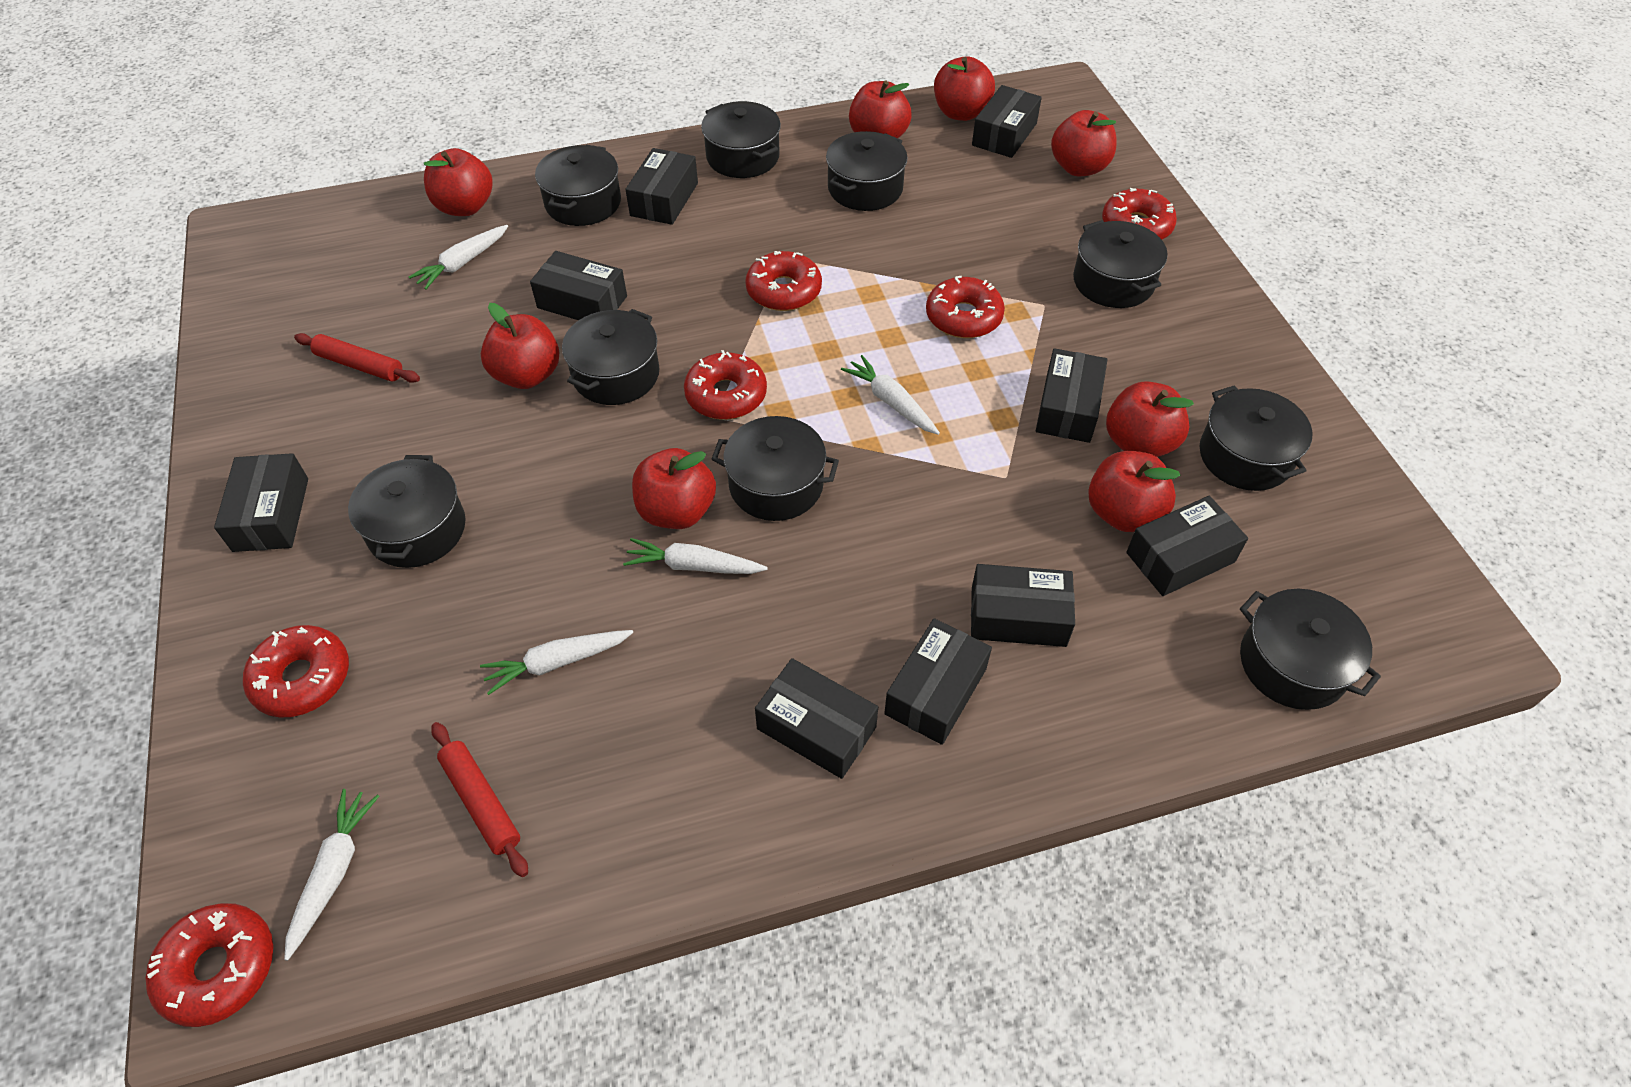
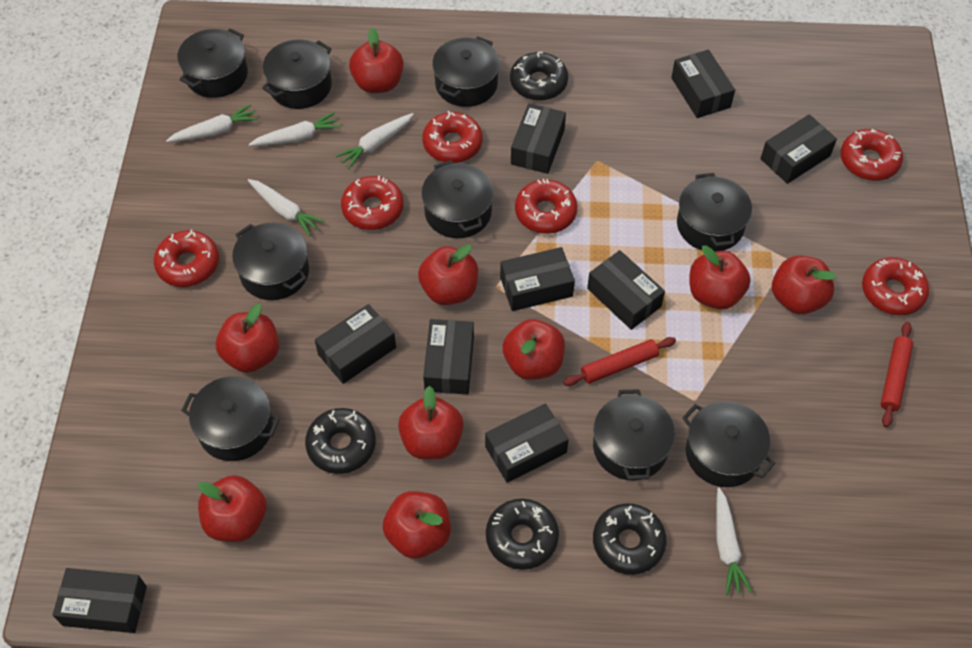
black donut: 0 -> 4
red apple: 8 -> 9

